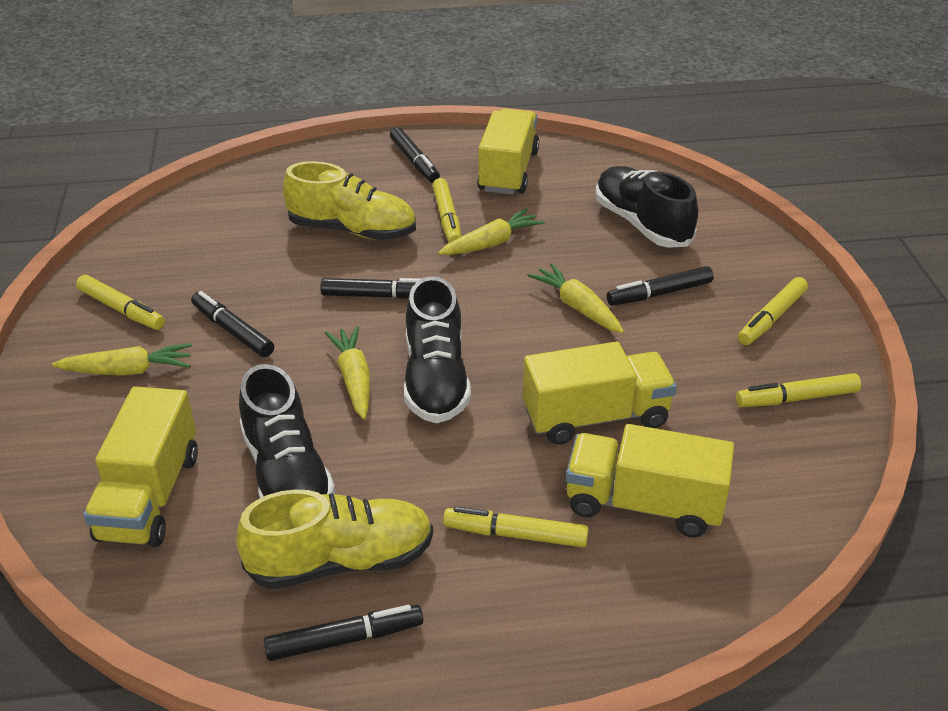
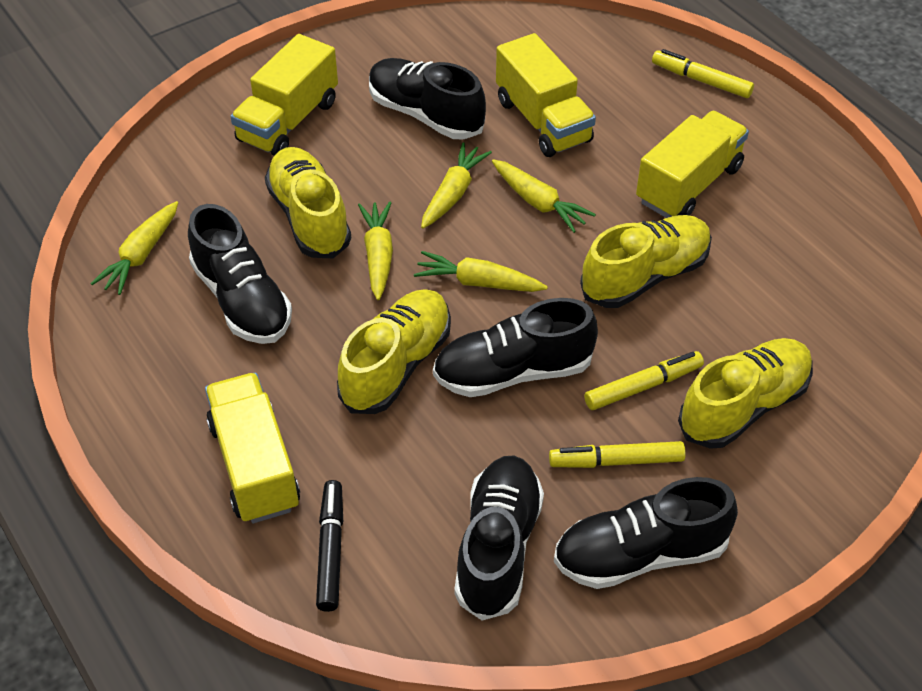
black marker: 5 -> 1
black shoe: 3 -> 5
yellow carrot: 4 -> 5
yellow marker: 5 -> 3
yellow shoe: 2 -> 4

